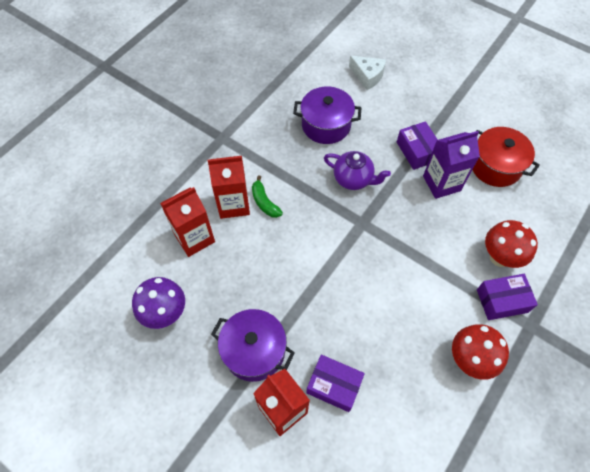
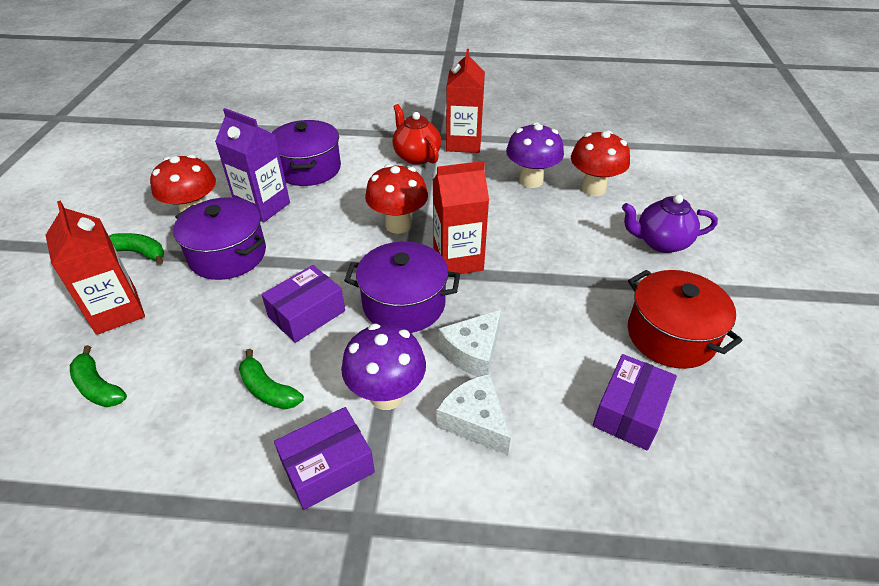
green banana: 1 -> 3
purple mushroom: 1 -> 2
purple pot: 2 -> 3
red mushroom: 2 -> 3
red teapot: 0 -> 1
white cheese: 1 -> 2

